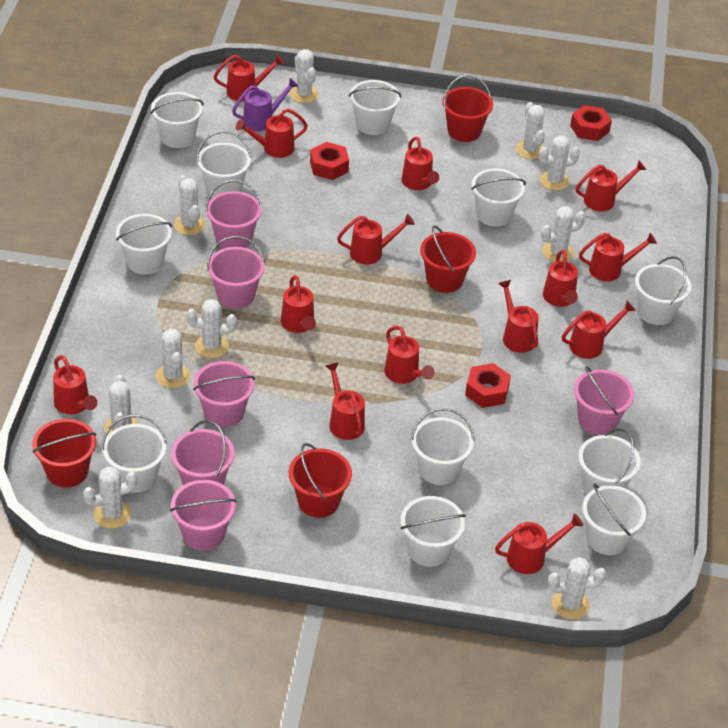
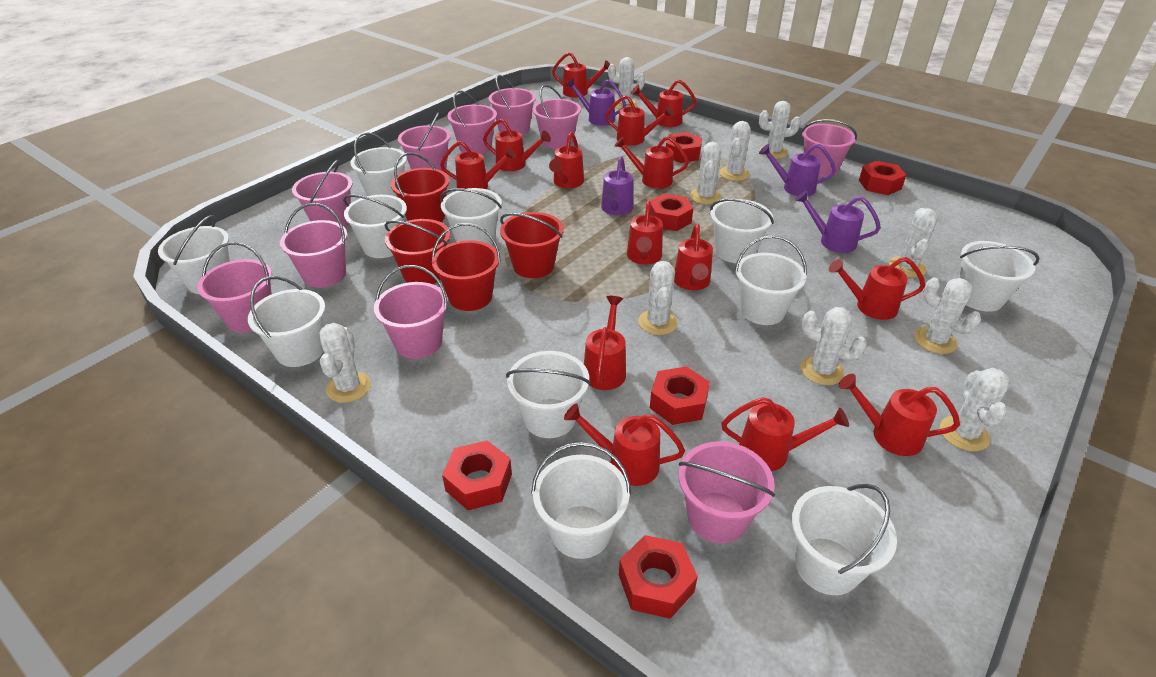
pink bucket: 6 -> 10
purple watering can: 1 -> 4
red nut: 3 -> 6

